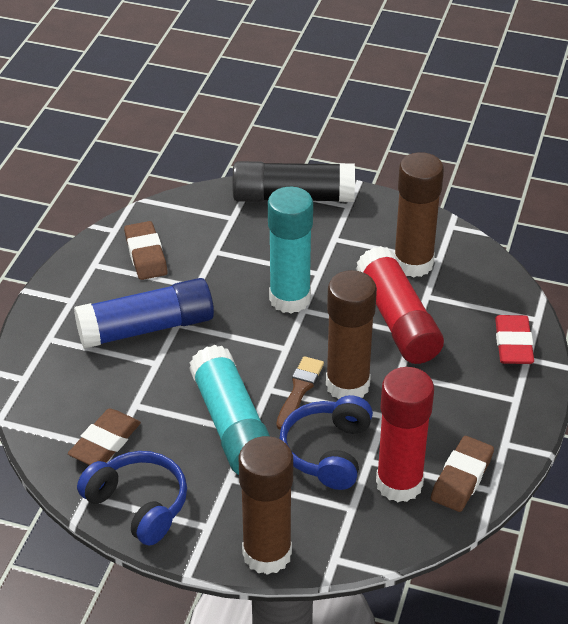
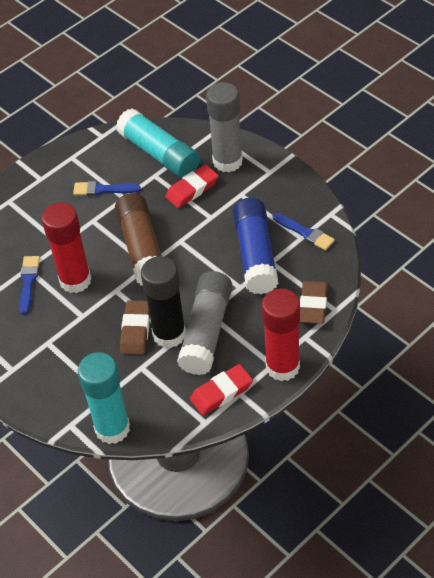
blue brush: 0 -> 3
blue headphones: 2 -> 0
brown brush: 1 -> 0
brown eraser: 3 -> 2
brown glue stick: 3 -> 1
grey glue stick: 0 -> 2
red eraser: 1 -> 2

